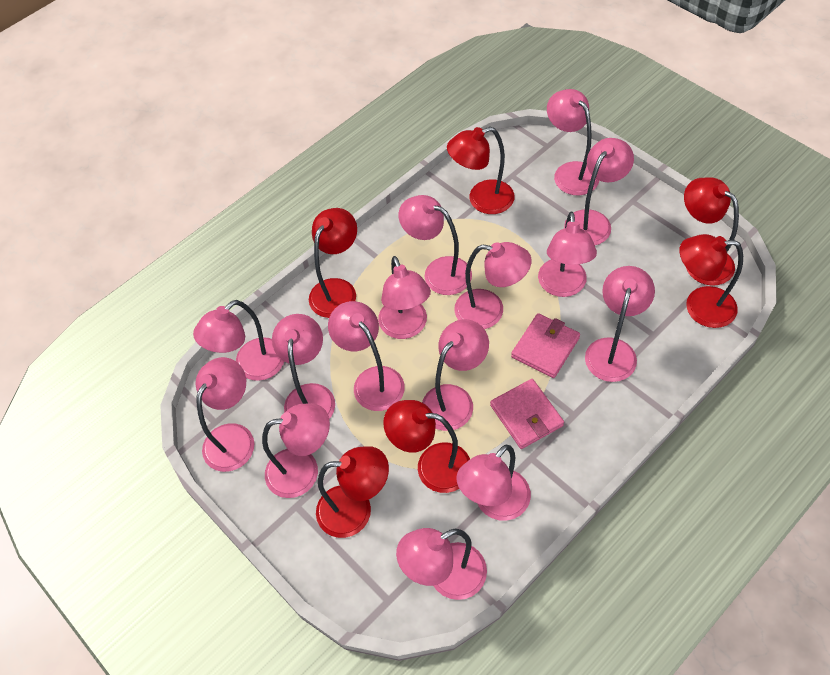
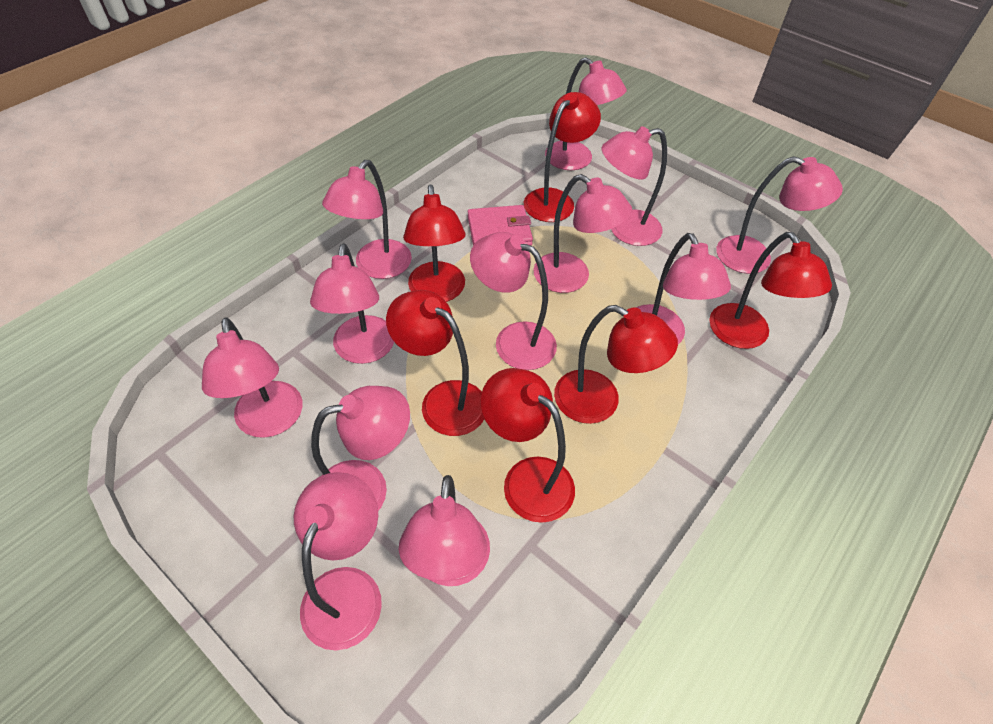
pink lamp: 15 -> 12
pink wallet: 2 -> 1

